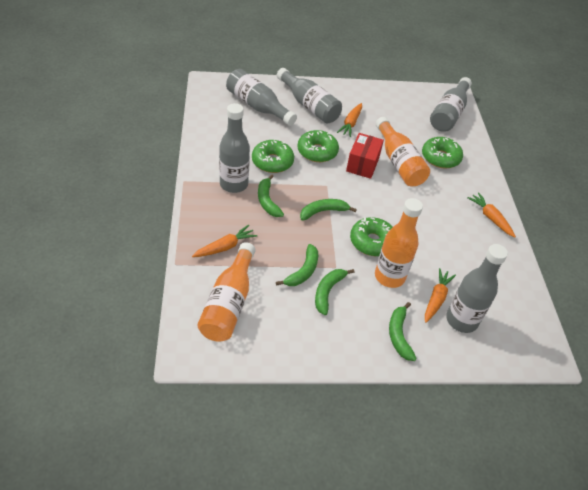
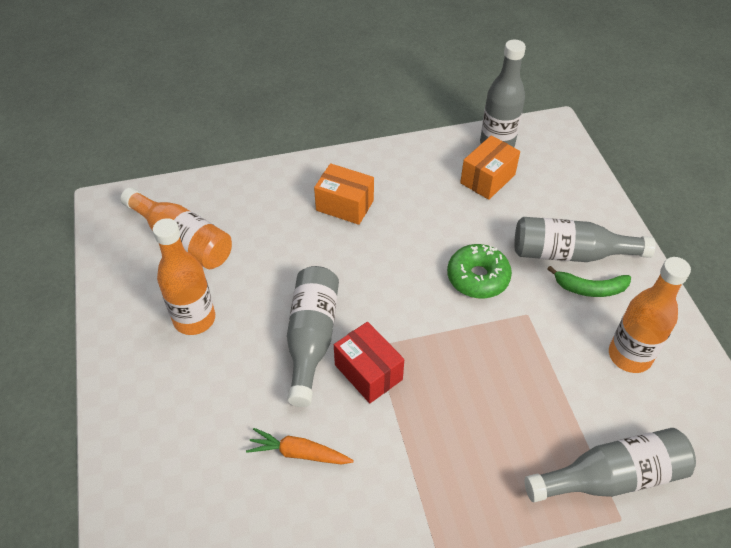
green banana: 5 -> 1
green donut: 4 -> 1
grey bottle: 5 -> 4
orange box: 0 -> 2
orange carrot: 4 -> 1

